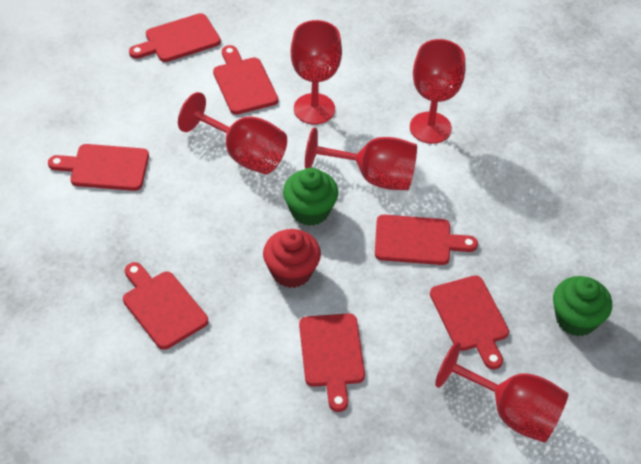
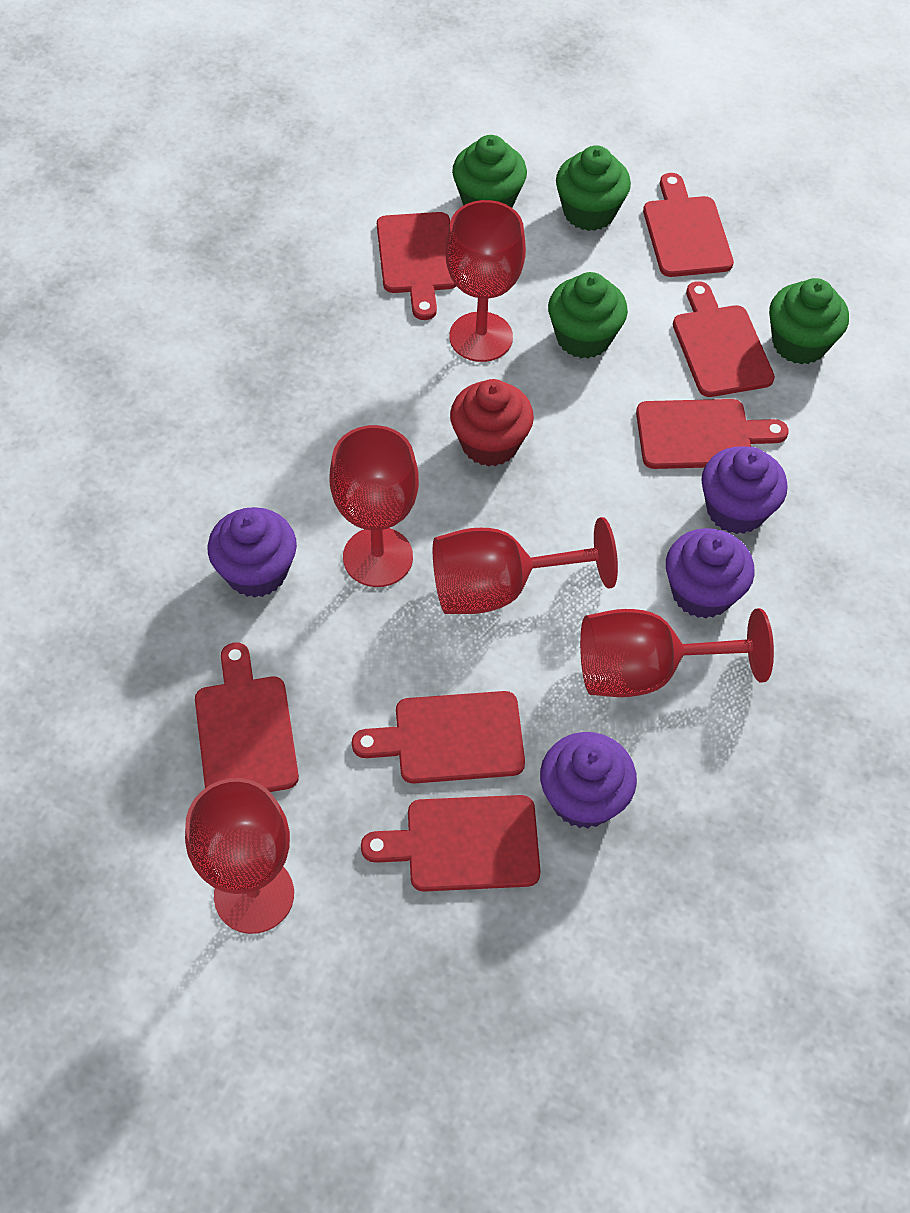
green cupcake: 2 -> 4
purple cupcake: 0 -> 4

